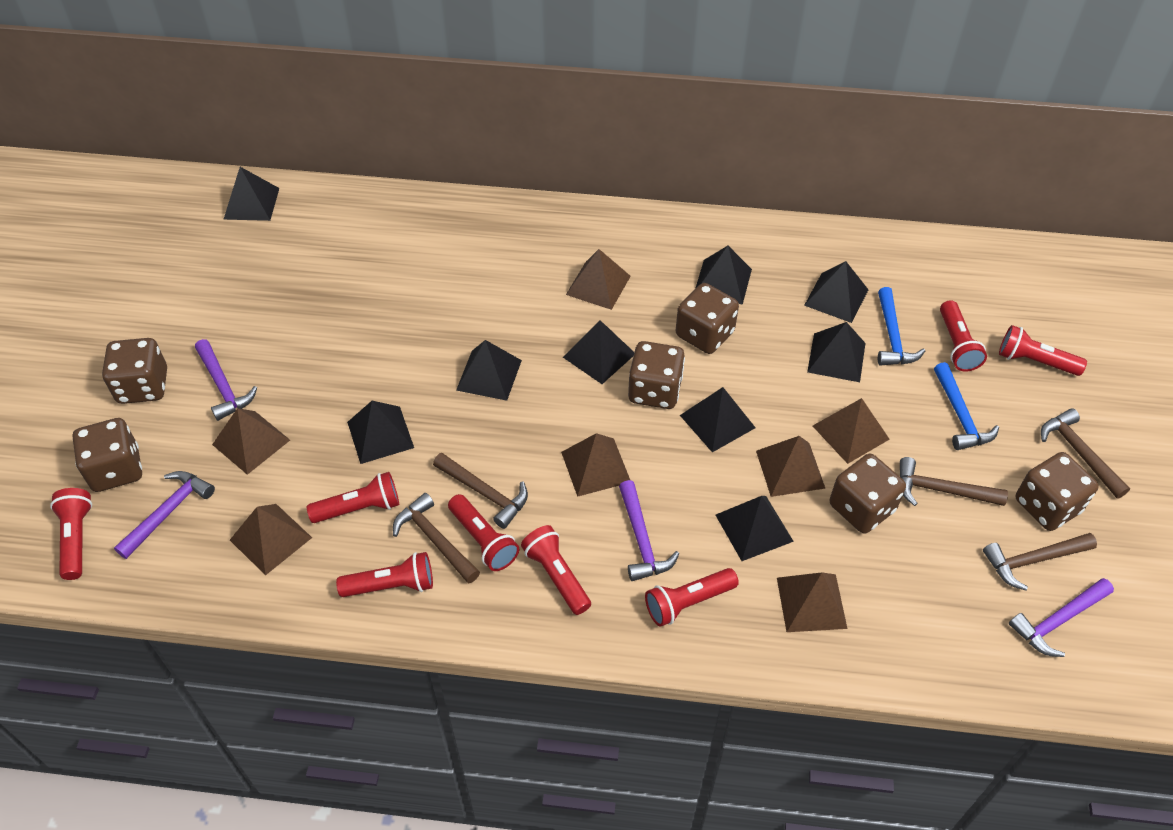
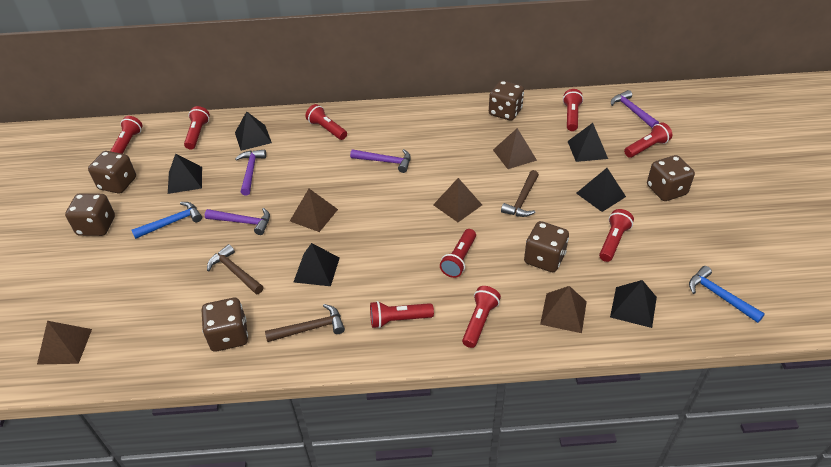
black pyramid: 9 -> 6
brown hammer: 5 -> 3
brown pyramid: 7 -> 5
red flashlight: 8 -> 9

